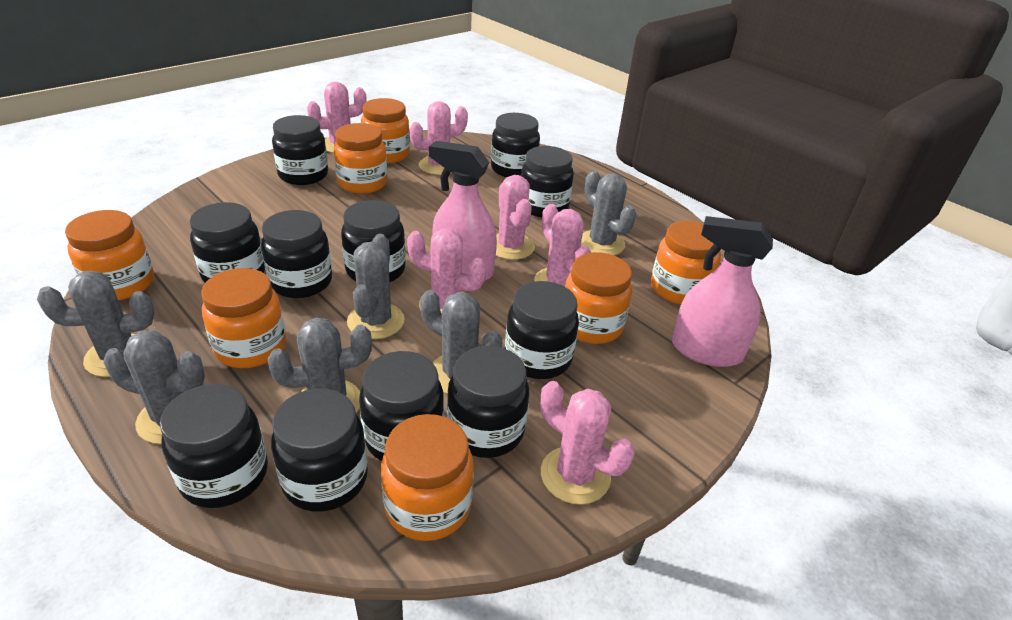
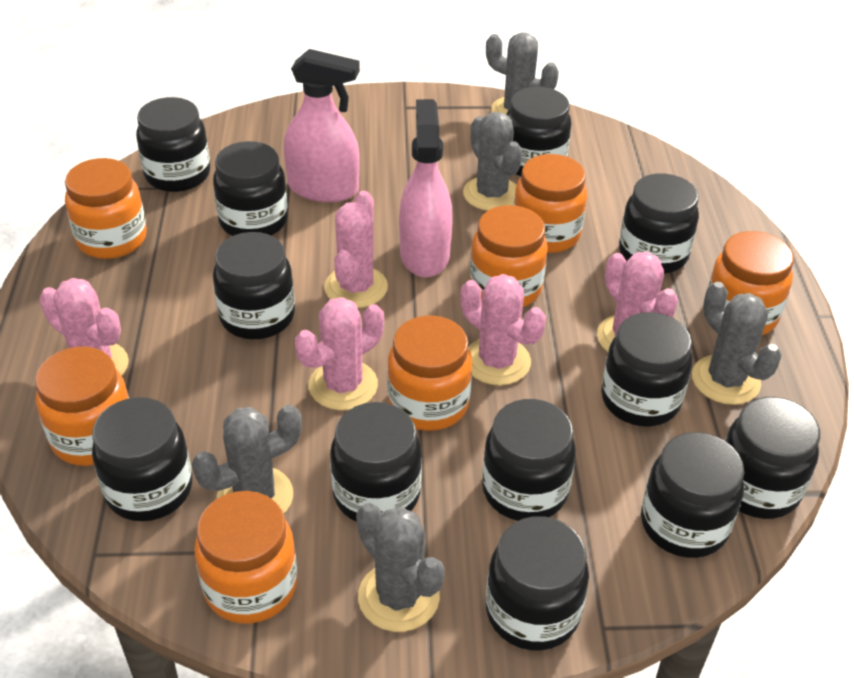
black jar: 11 -> 12
grey cactus: 6 -> 5
pink cactus: 6 -> 5

